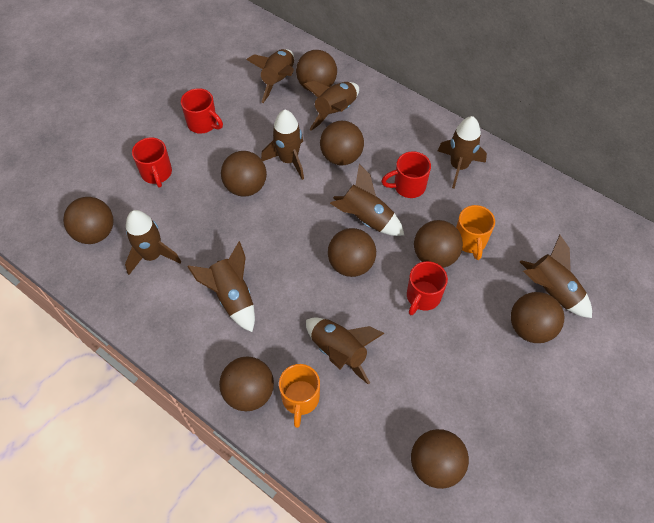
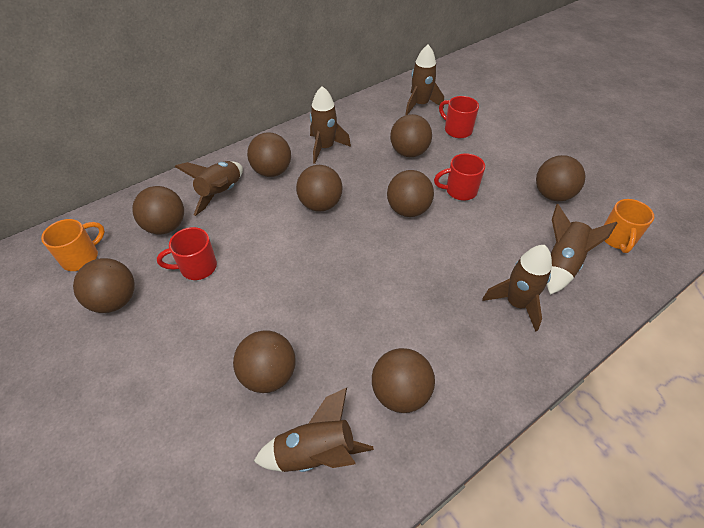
brown rocket: 9 -> 6
red mug: 4 -> 3

